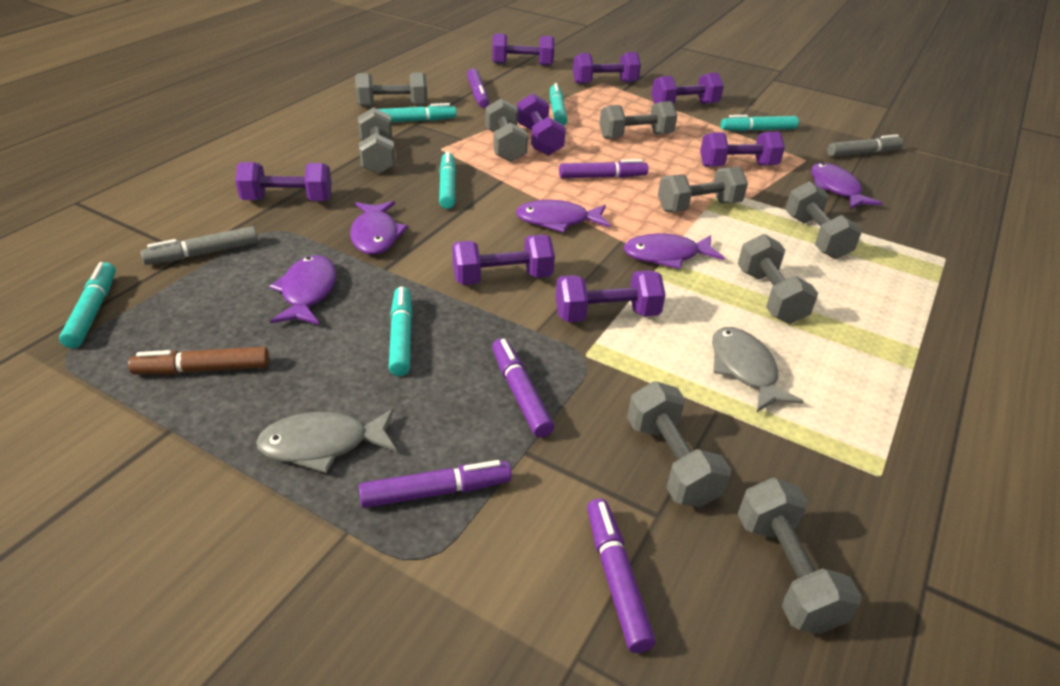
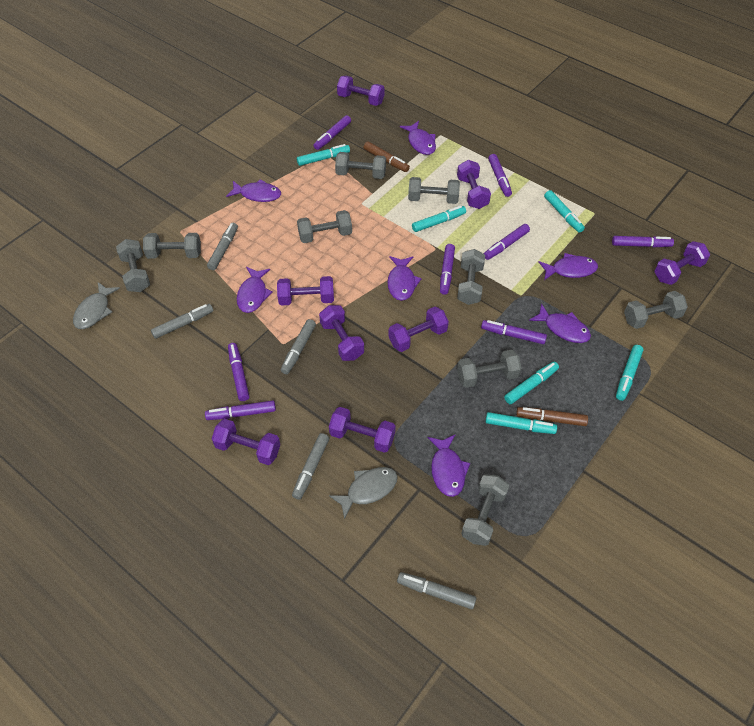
brown marker: 1 -> 2
grey marker: 2 -> 5
purple fish: 5 -> 7
purple marker: 5 -> 8

